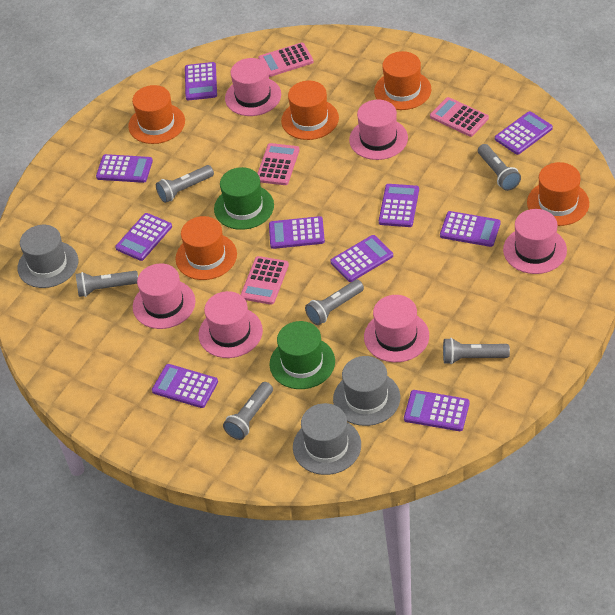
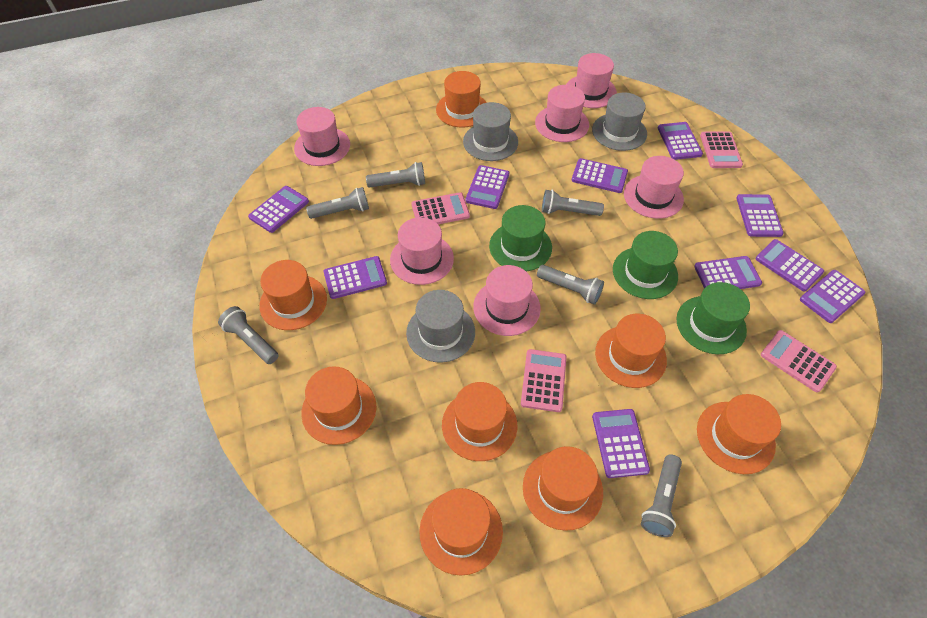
green hat: 2 -> 3
orange hat: 5 -> 8

